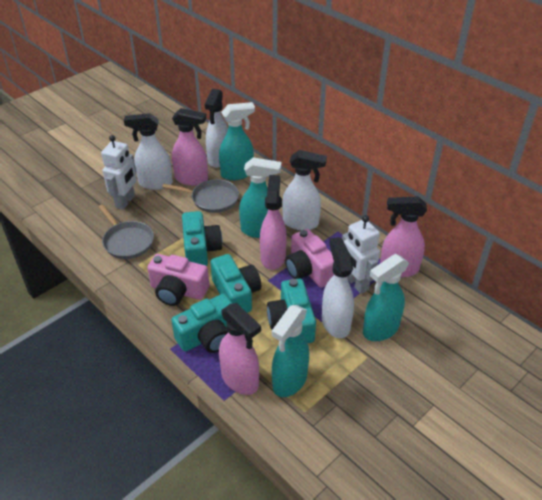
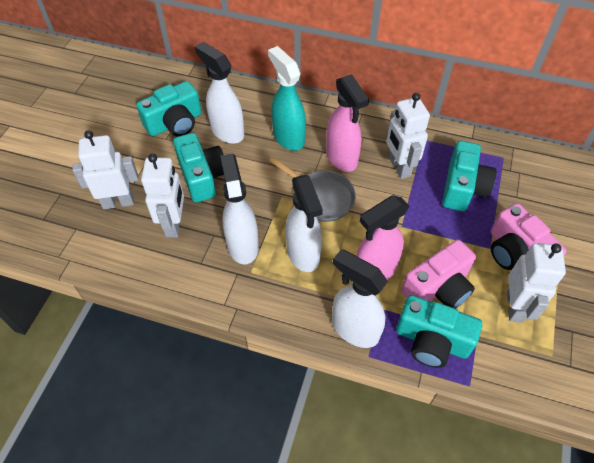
grey pan: 2 -> 1
pink spray bottle: 4 -> 2
turquoise spray bottle: 4 -> 1
white robot: 2 -> 4

